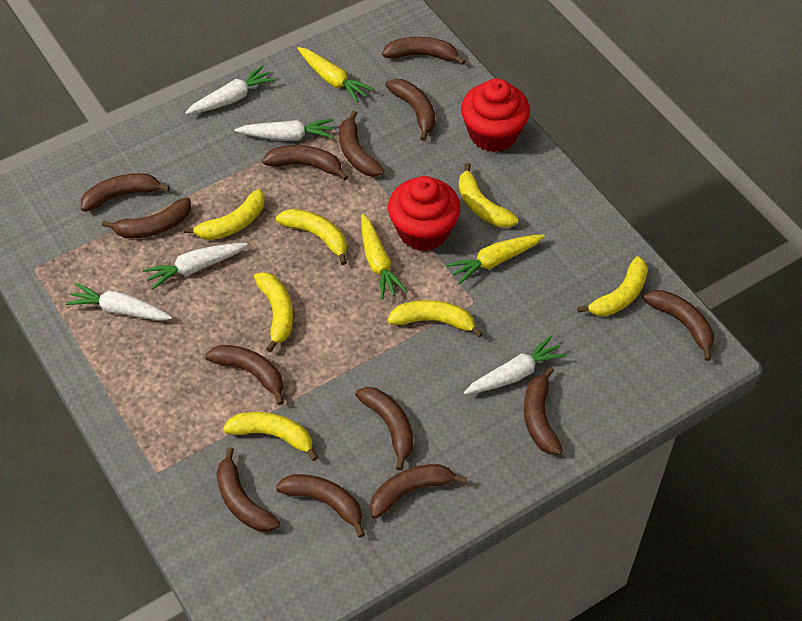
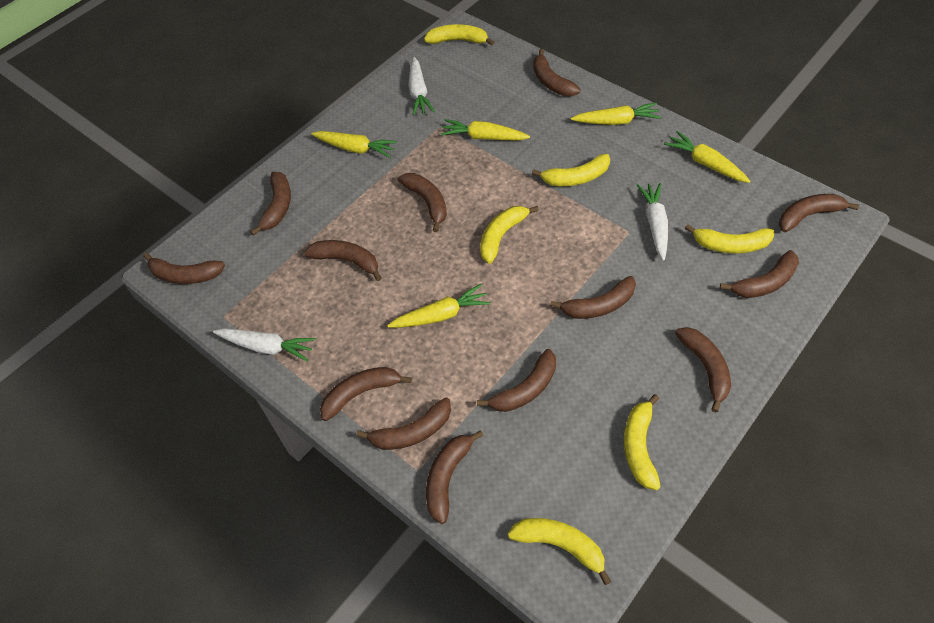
red cupcake: 2 -> 0
white carrot: 5 -> 3
yellow banana: 7 -> 6
yellow carrot: 3 -> 5

